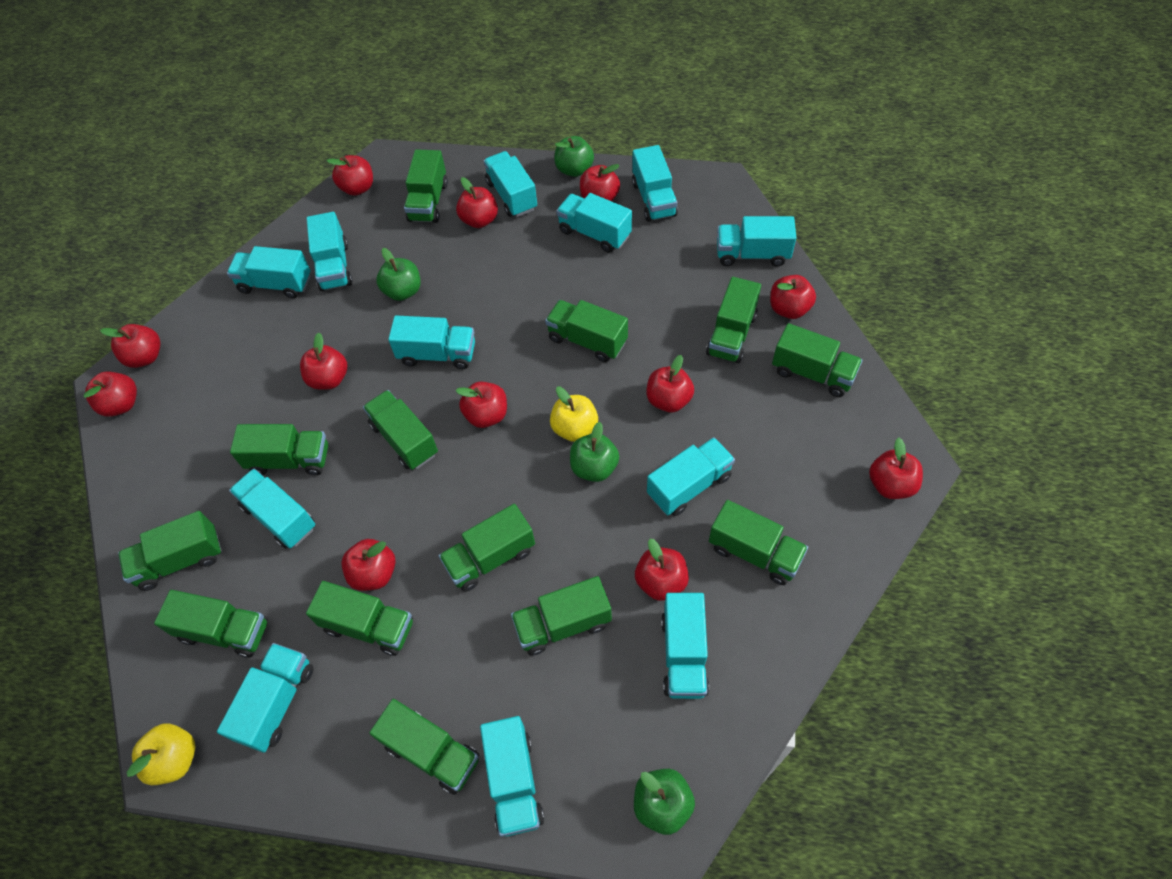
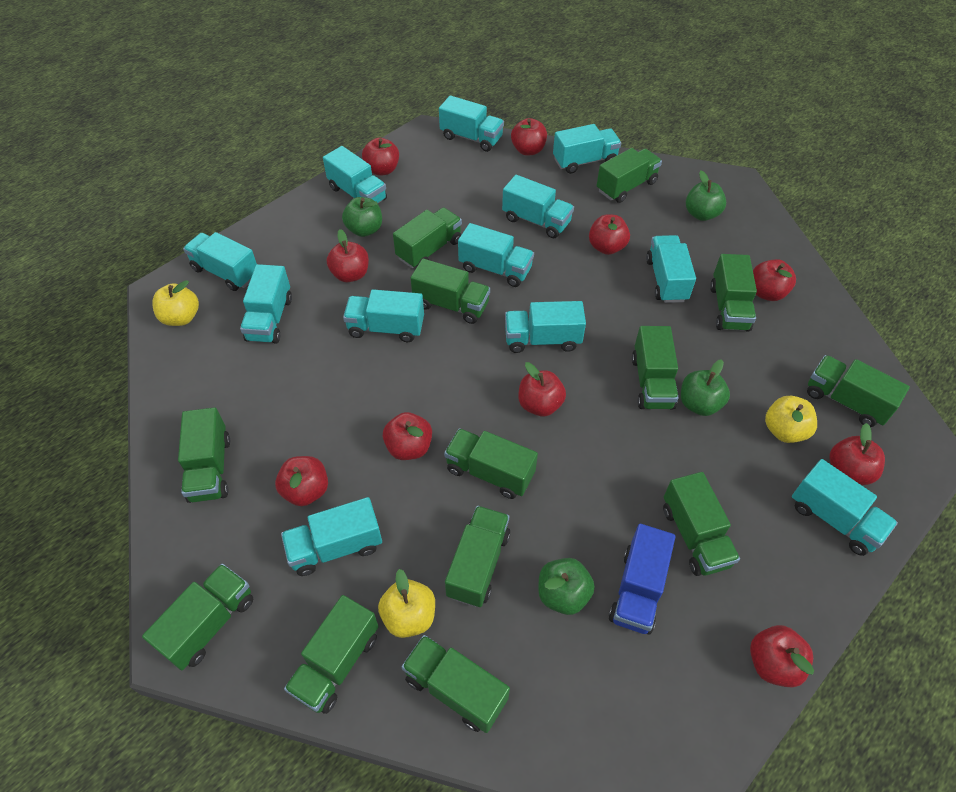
blue truck: 0 -> 1
red apple: 12 -> 10
yellow apple: 2 -> 3

